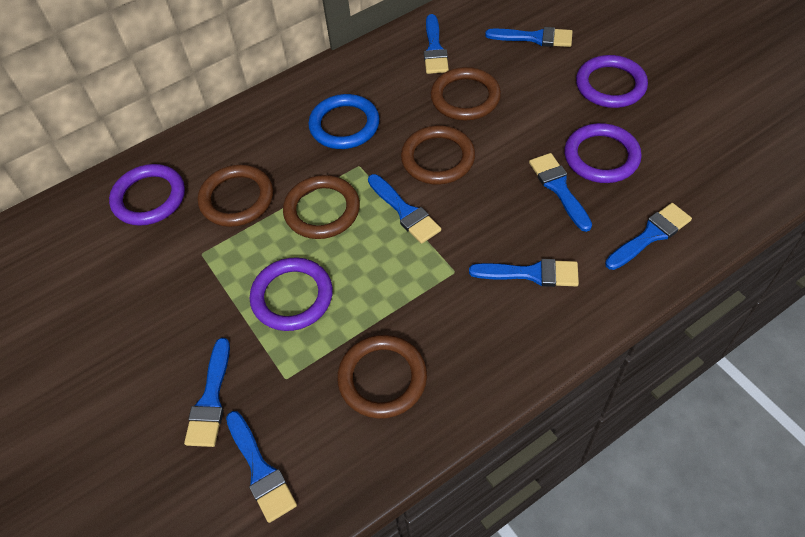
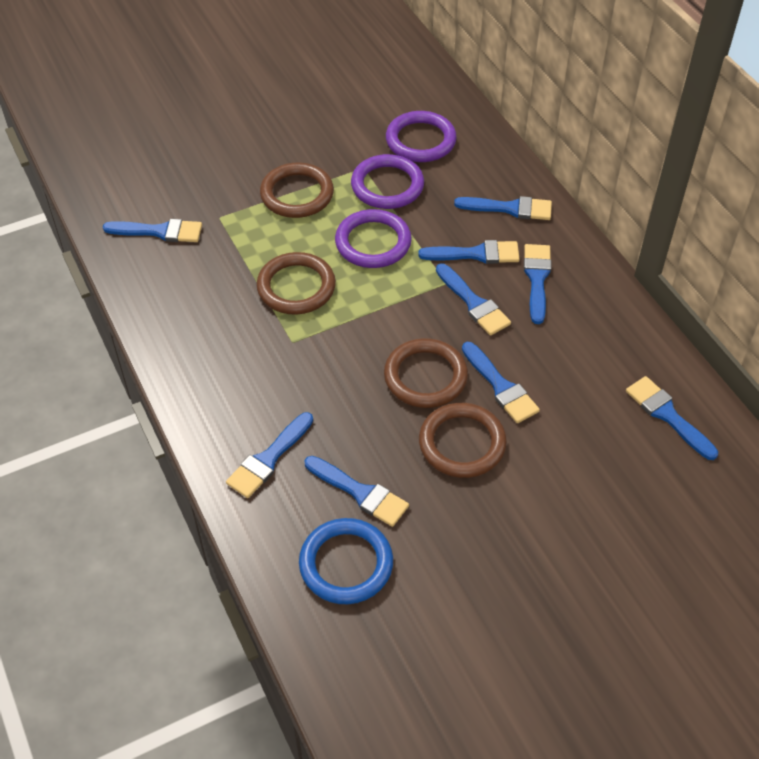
blue brush: 8 -> 9
brown ring: 5 -> 4
purple ring: 4 -> 3

